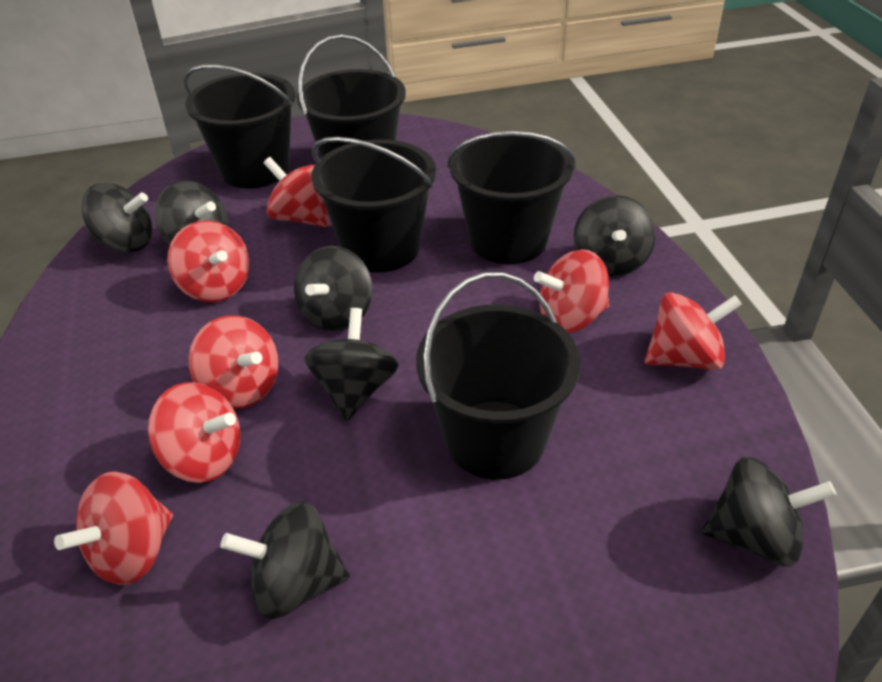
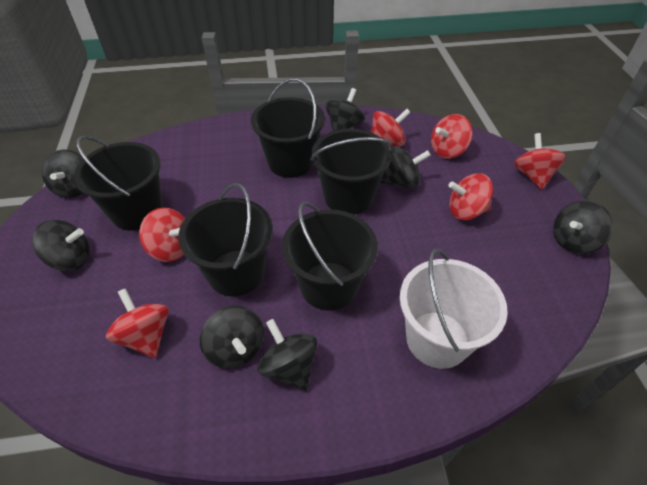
red spinning top: 7 -> 6
white bucket: 0 -> 1

